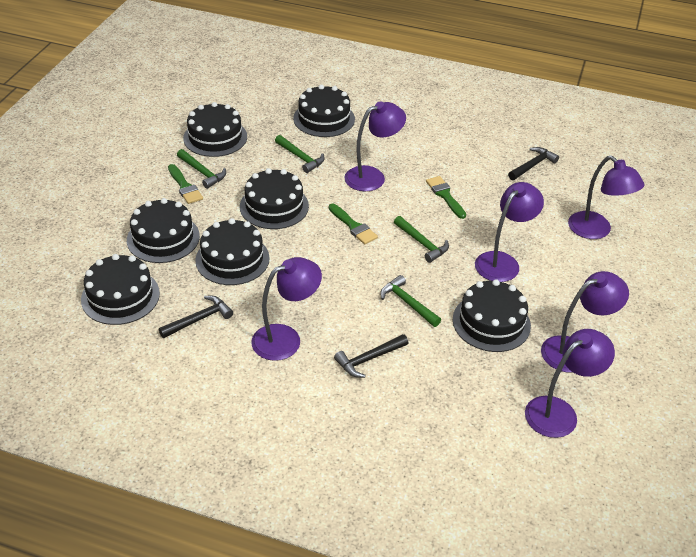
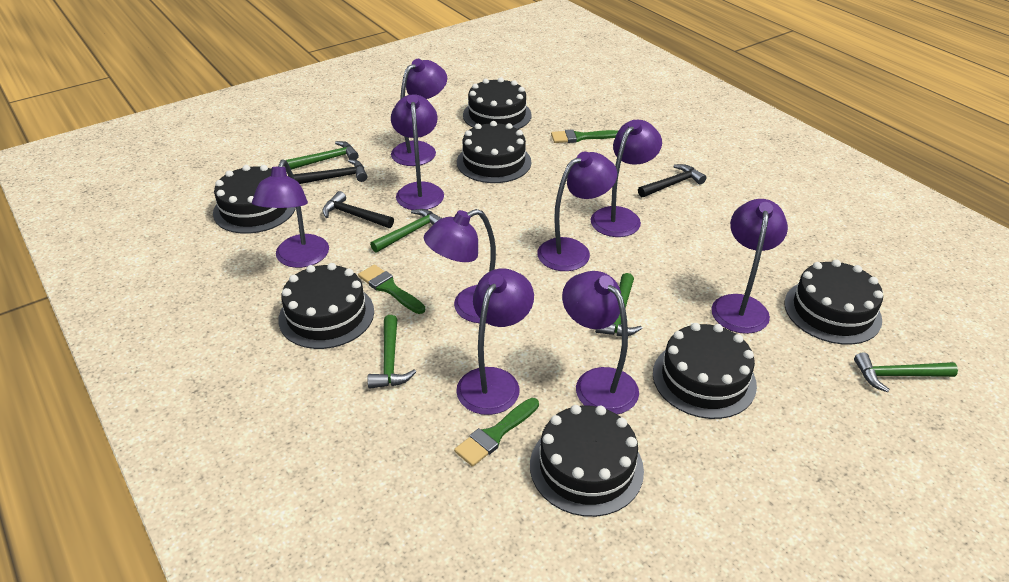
green hammer: 4 -> 5
purple lamp: 6 -> 9

